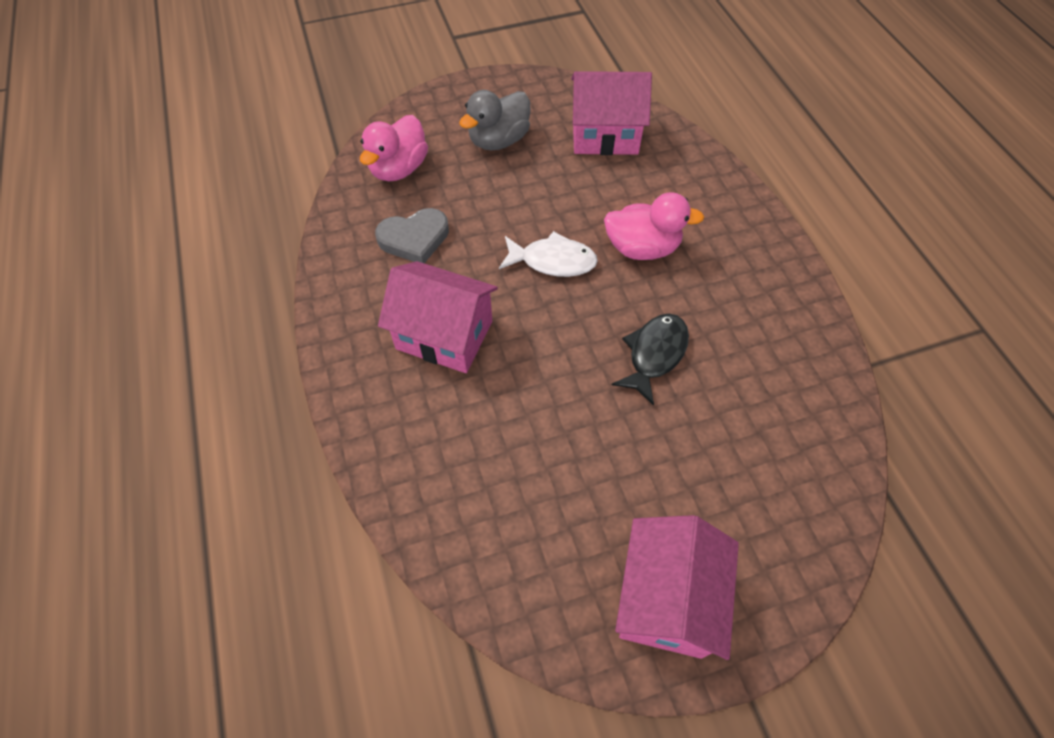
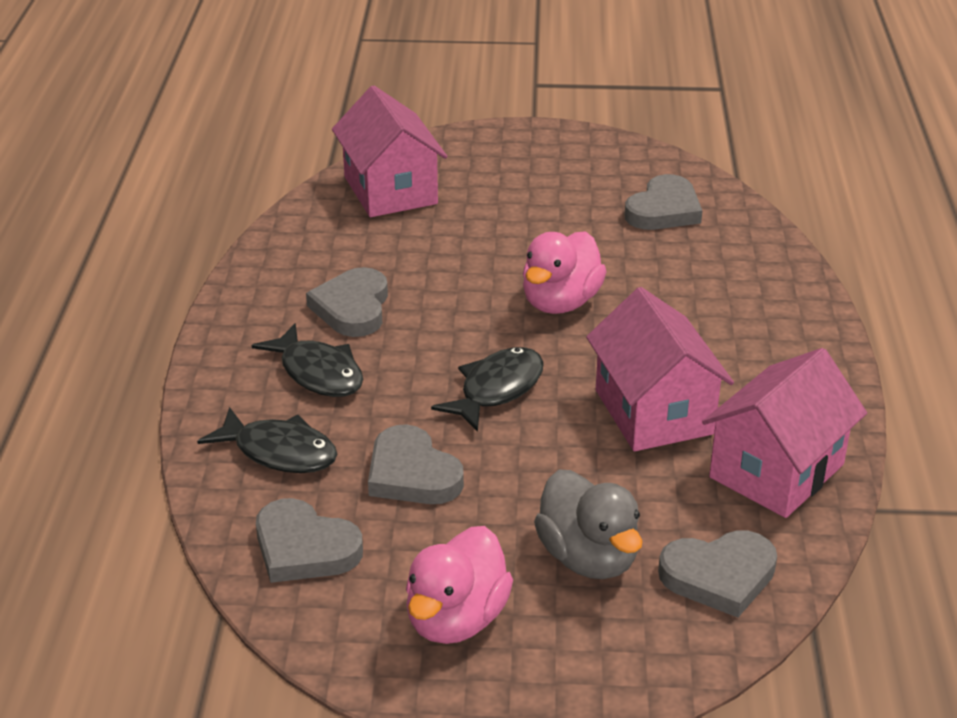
black fish: 1 -> 3
grey heart: 1 -> 5
white fish: 1 -> 0

